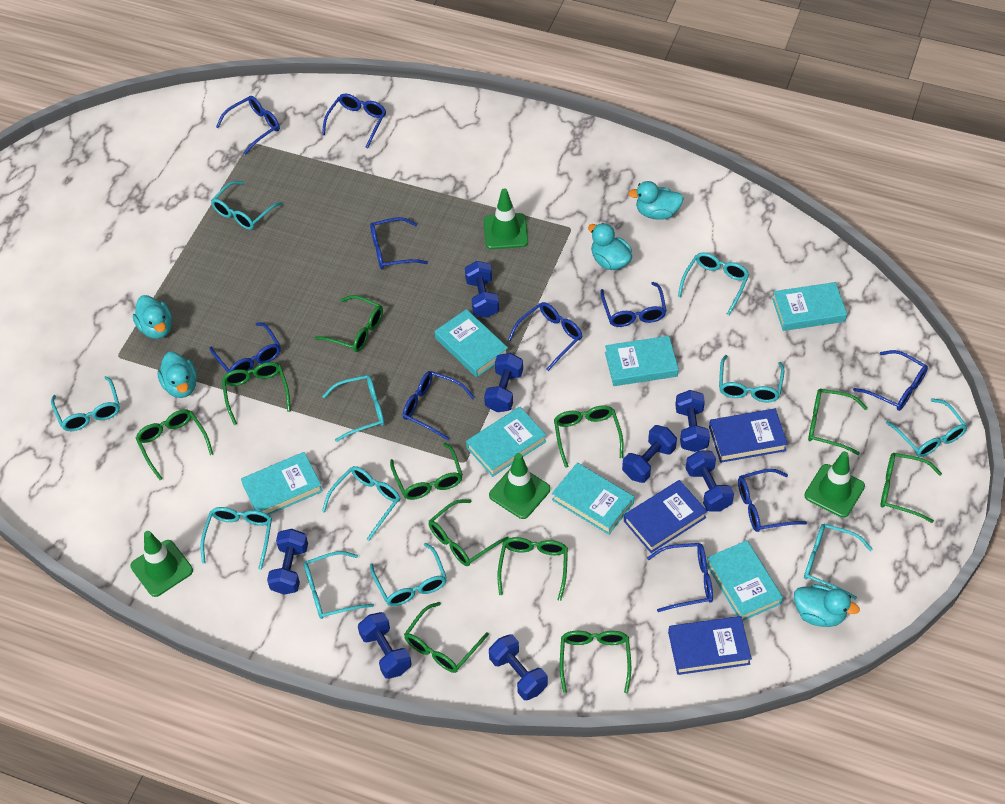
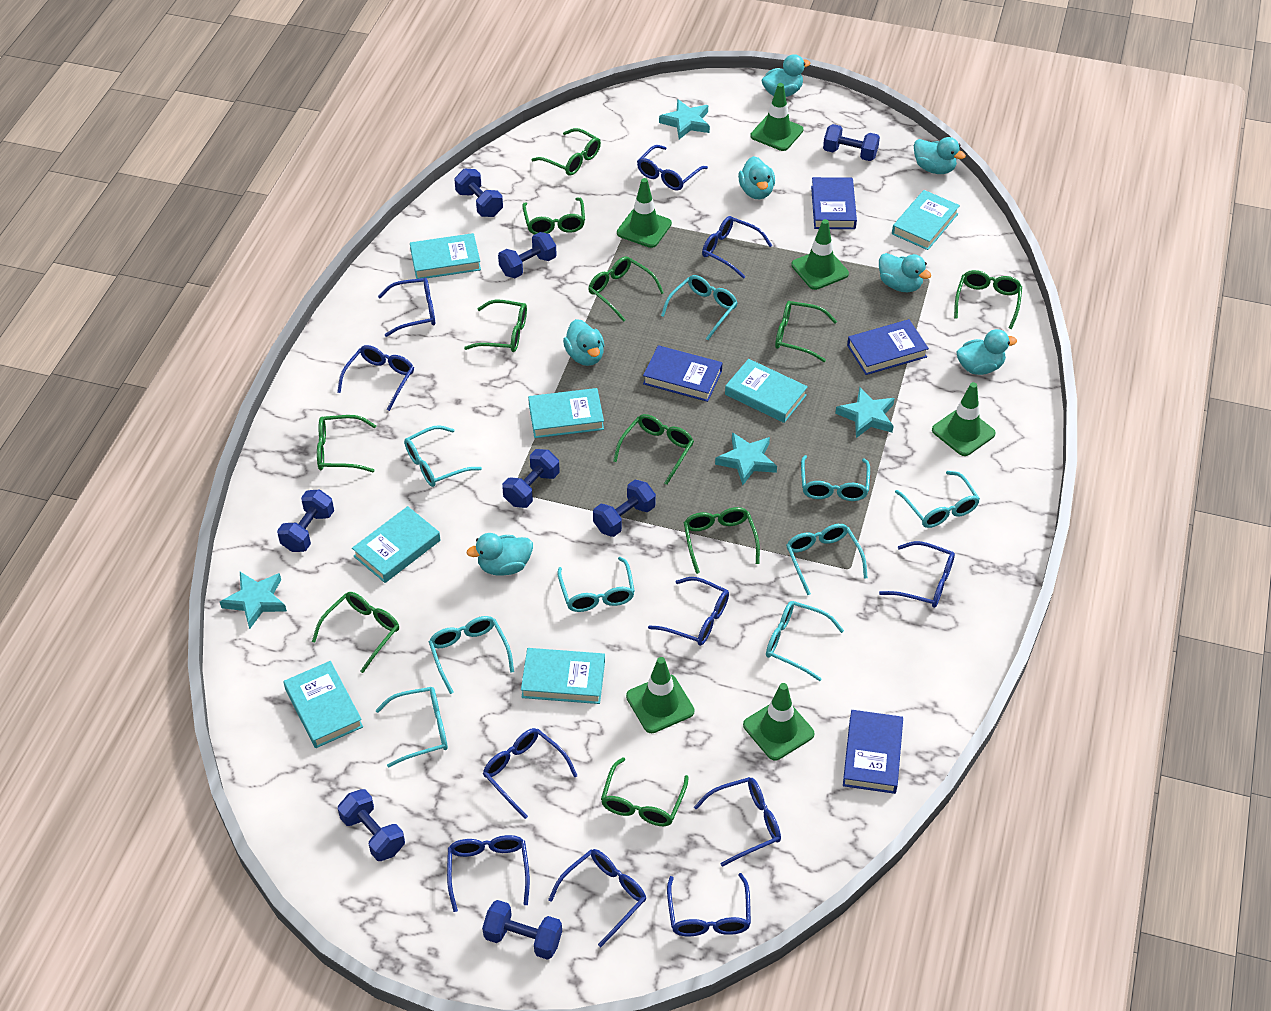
blue book: 3 -> 4
blue glasses: 10 -> 11
green traffic cone: 4 -> 6
turquoise duck: 5 -> 7
turquoise glasses: 11 -> 9
turquoise star: 0 -> 4

